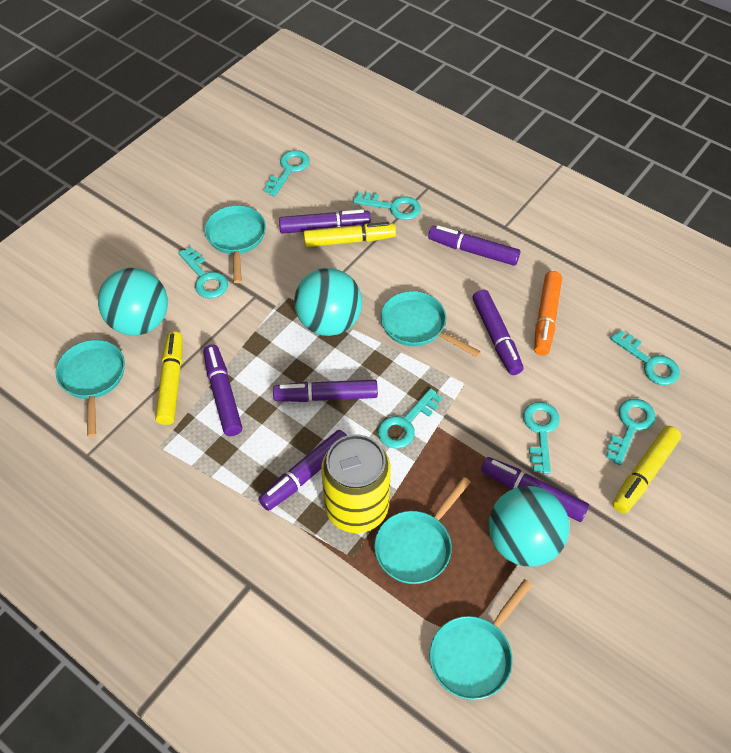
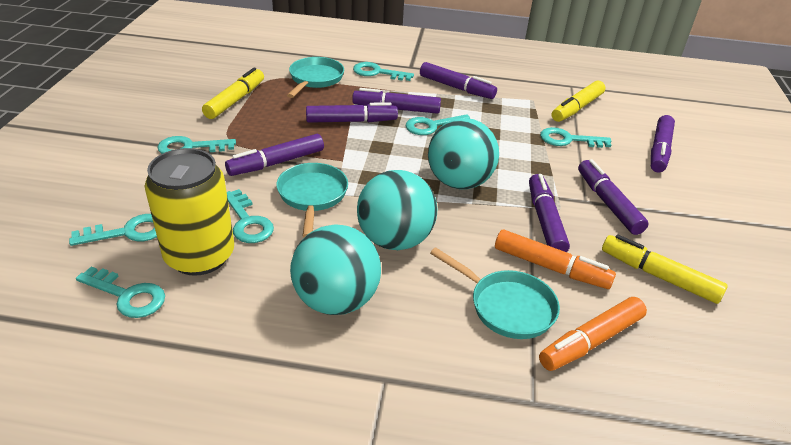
orange marker: 1 -> 2
turquoise pan: 5 -> 3

